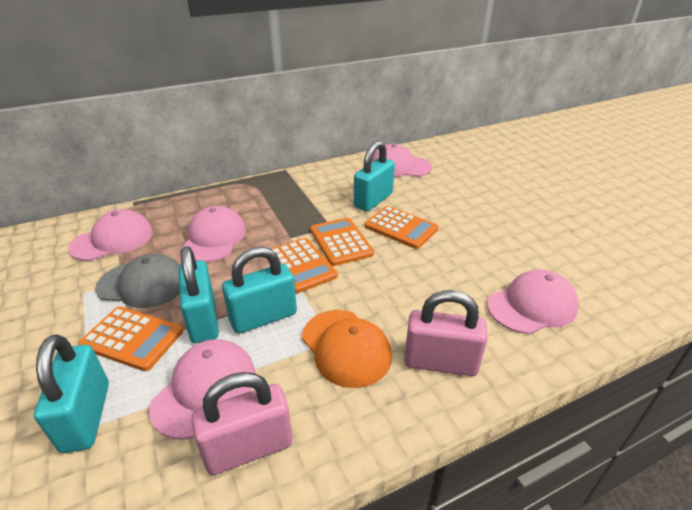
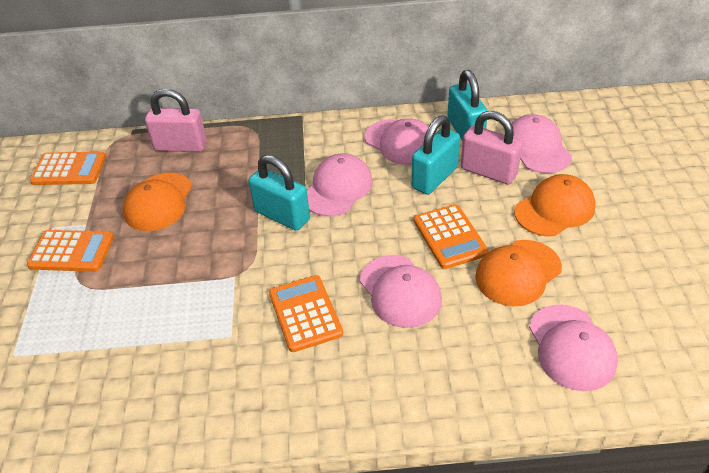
grey cap: 1 -> 0
orange cap: 1 -> 3
turquoise padlock: 4 -> 3

